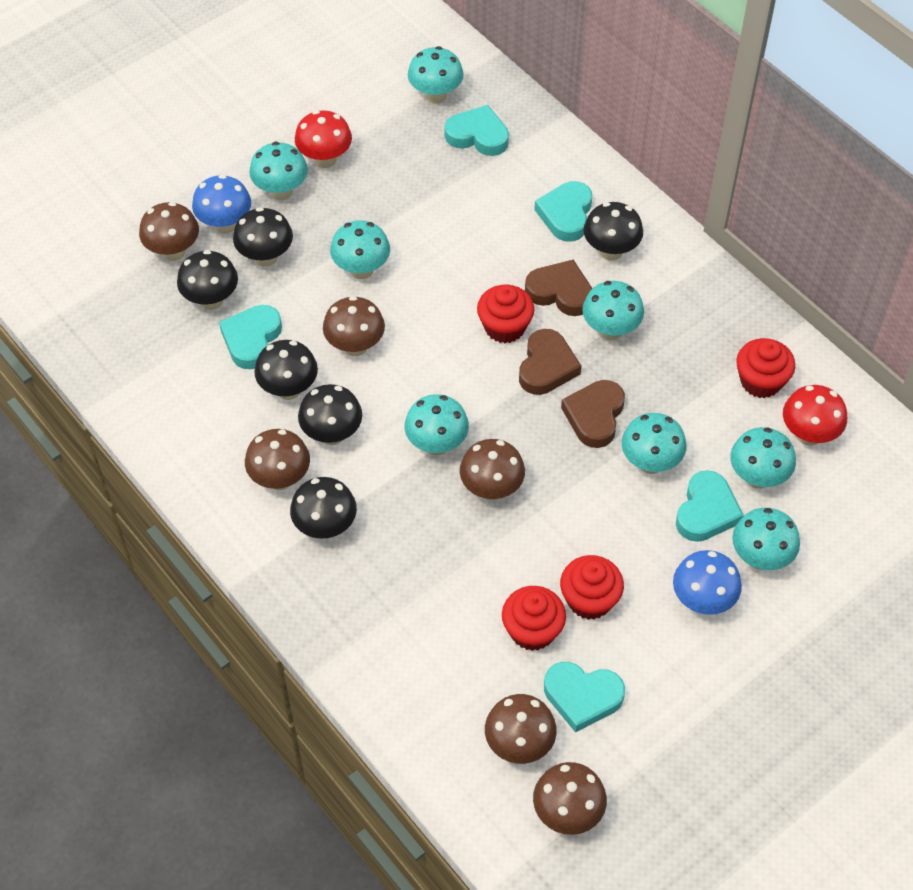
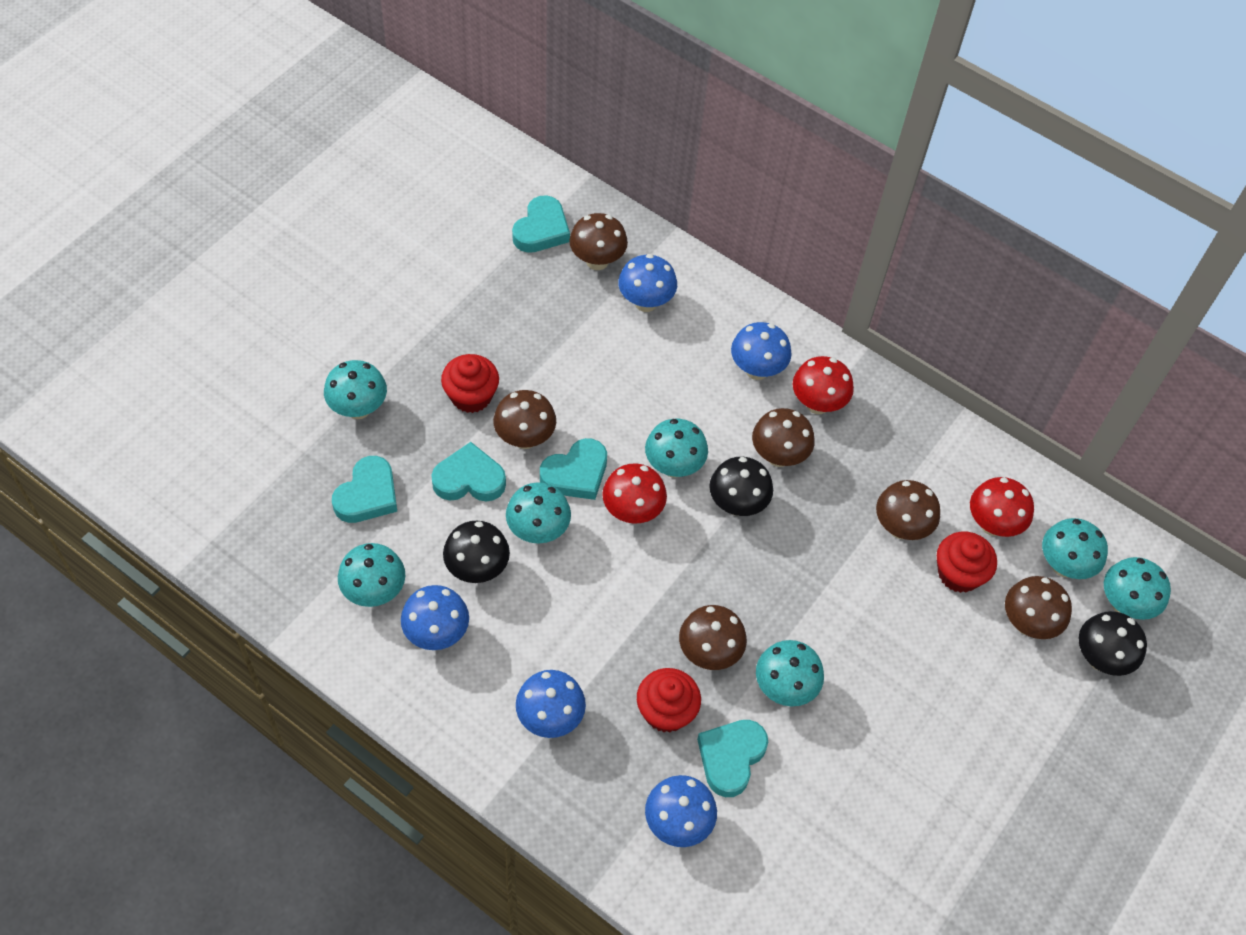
black mushroom: 6 -> 3
blue mushroom: 2 -> 5
brown heart: 3 -> 0
red cupcake: 4 -> 3
red mushroom: 2 -> 3
turquoise mushroom: 8 -> 7

